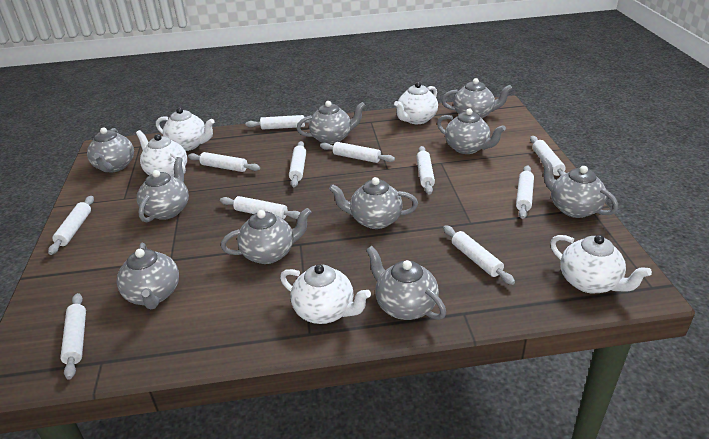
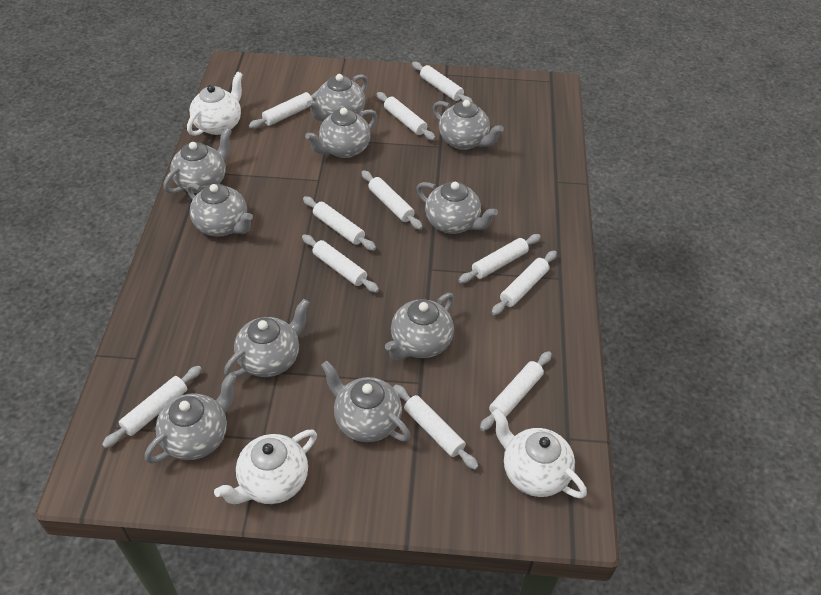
white teapot: 5 -> 3

